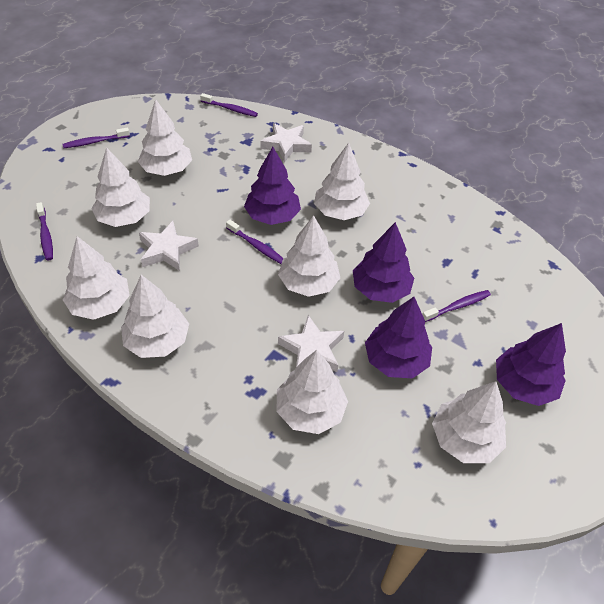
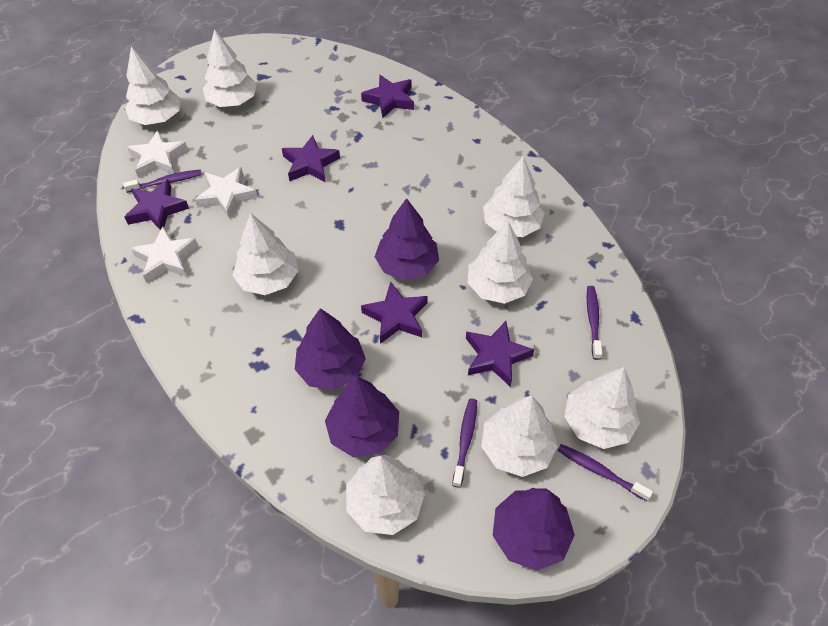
purple star: 0 -> 5
purple toothbrush: 5 -> 4

